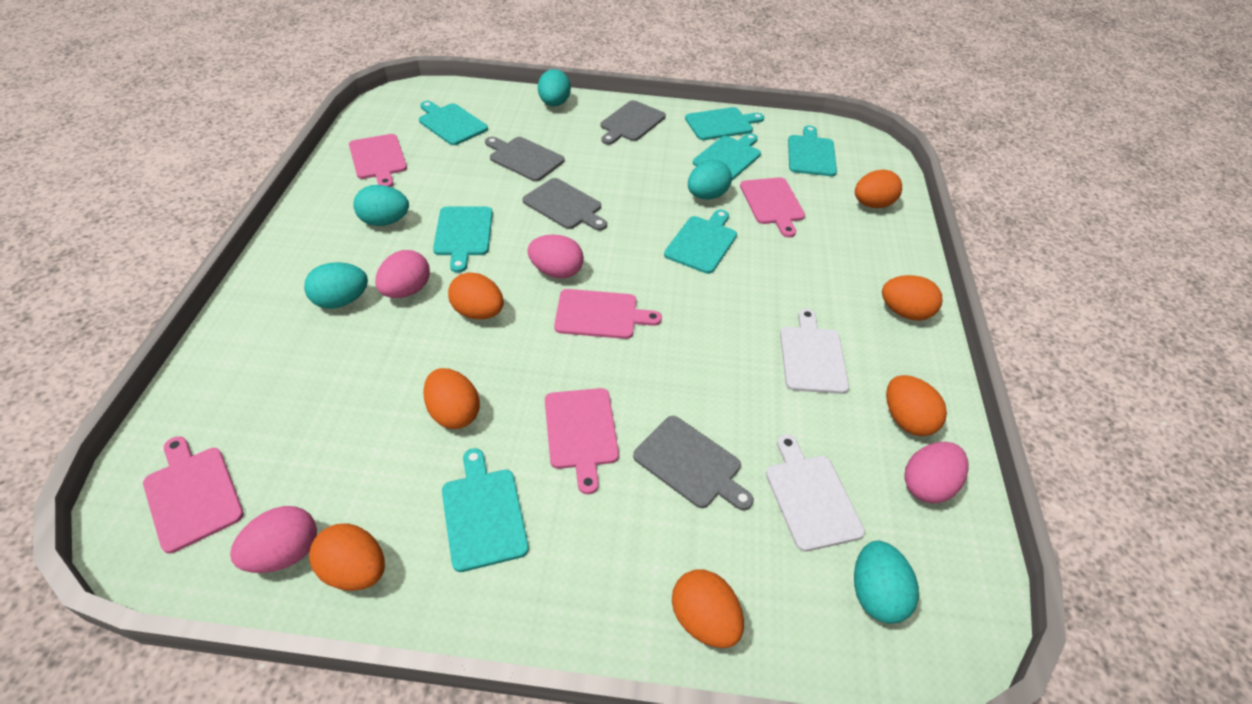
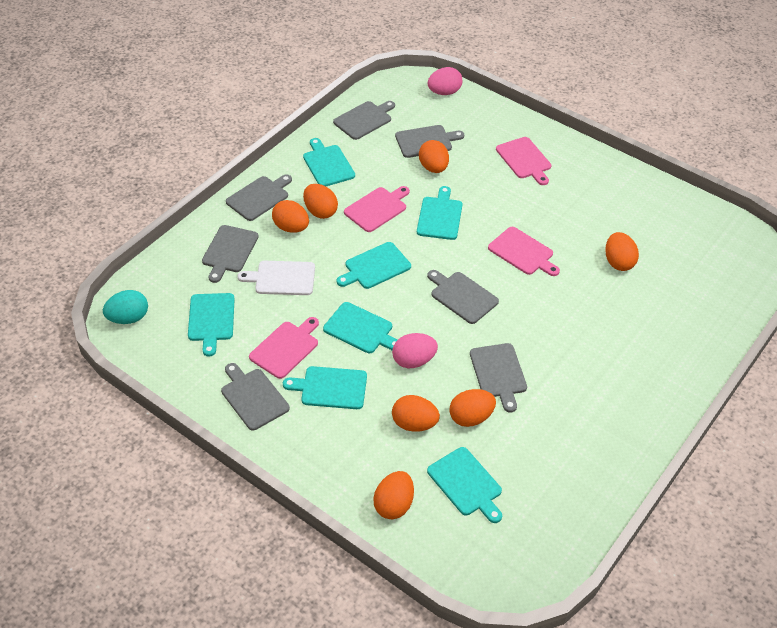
grey cutting board: 4 -> 7
pink cutting board: 5 -> 4
pink egg: 4 -> 2
turquoise egg: 5 -> 1
white cutting board: 2 -> 1

